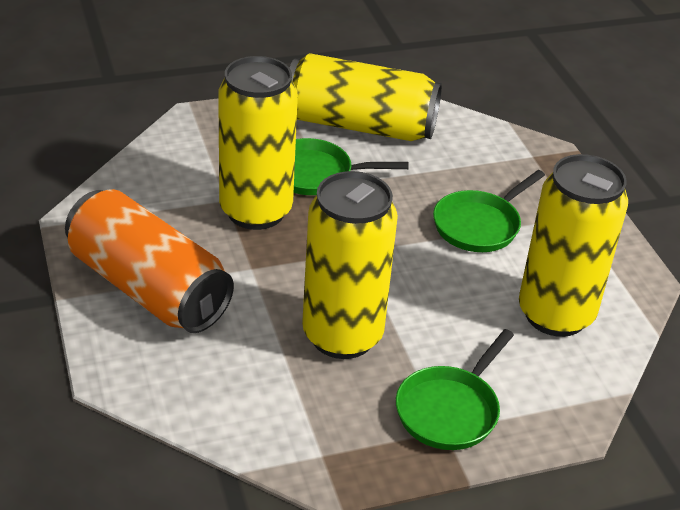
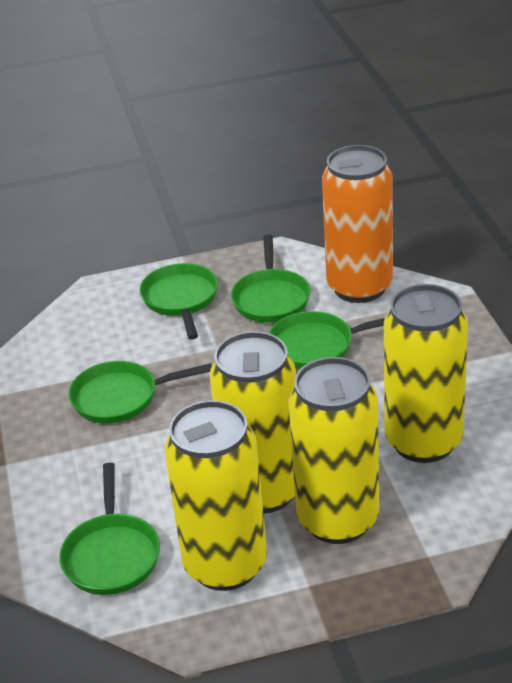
green pan: 3 -> 5

